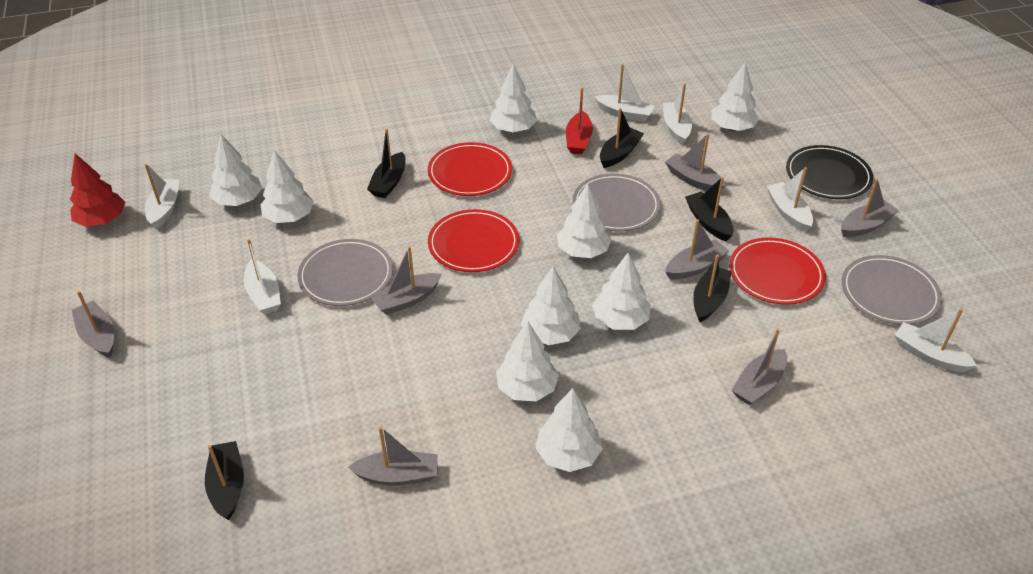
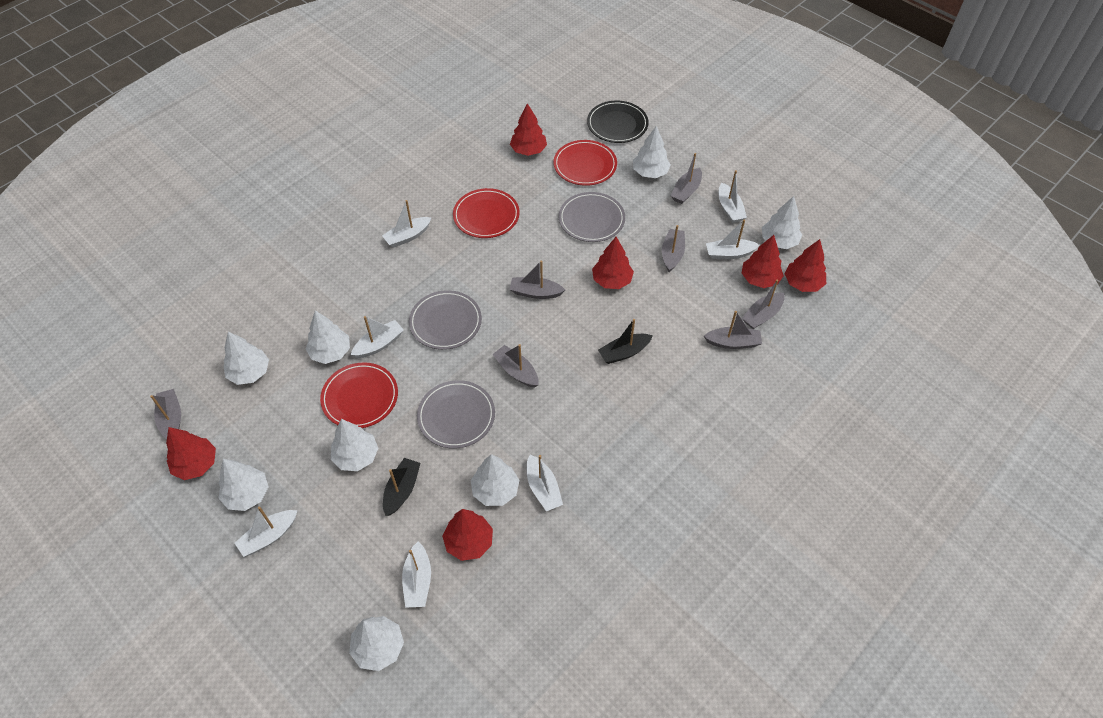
black boat: 5 -> 2
red boat: 1 -> 0
red tree: 1 -> 6
white boat: 6 -> 7
white tree: 9 -> 8

